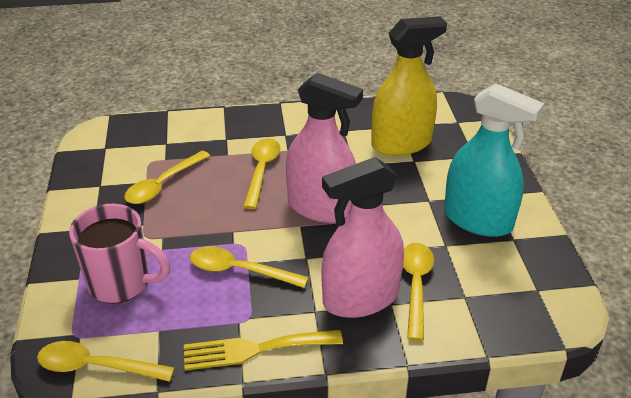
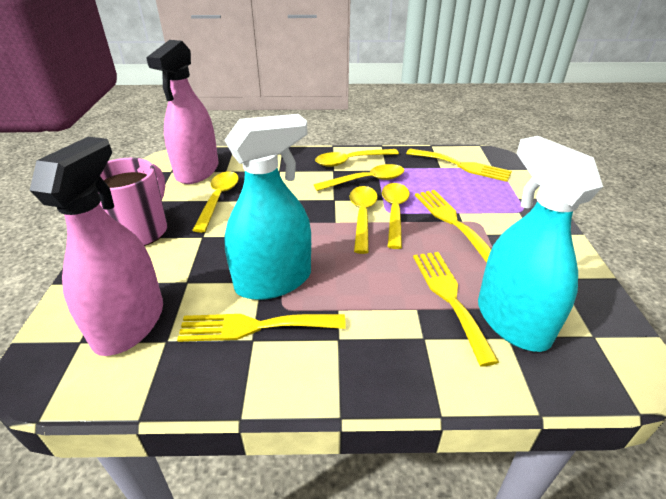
turquoise spray bottle: 1 -> 2
yellow fork: 1 -> 4
yellow spray bottle: 1 -> 0

